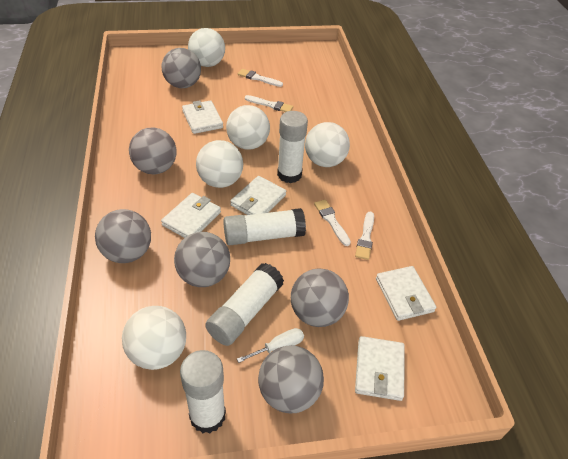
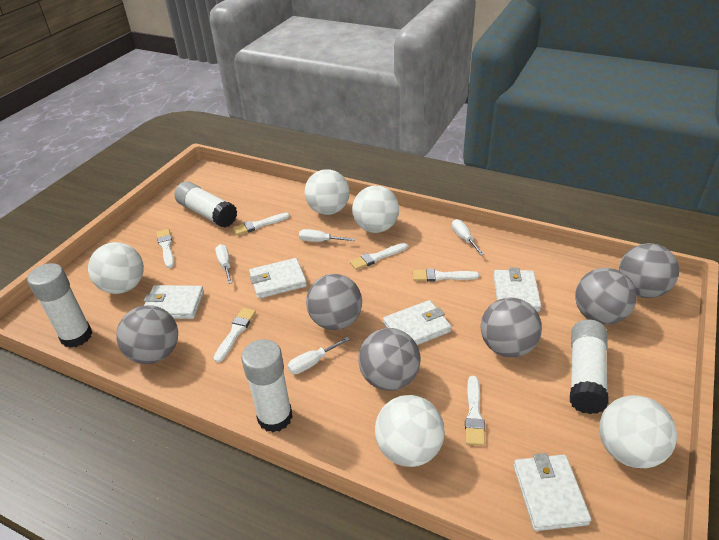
white brush: 4 -> 6
white screwdriver: 1 -> 4

